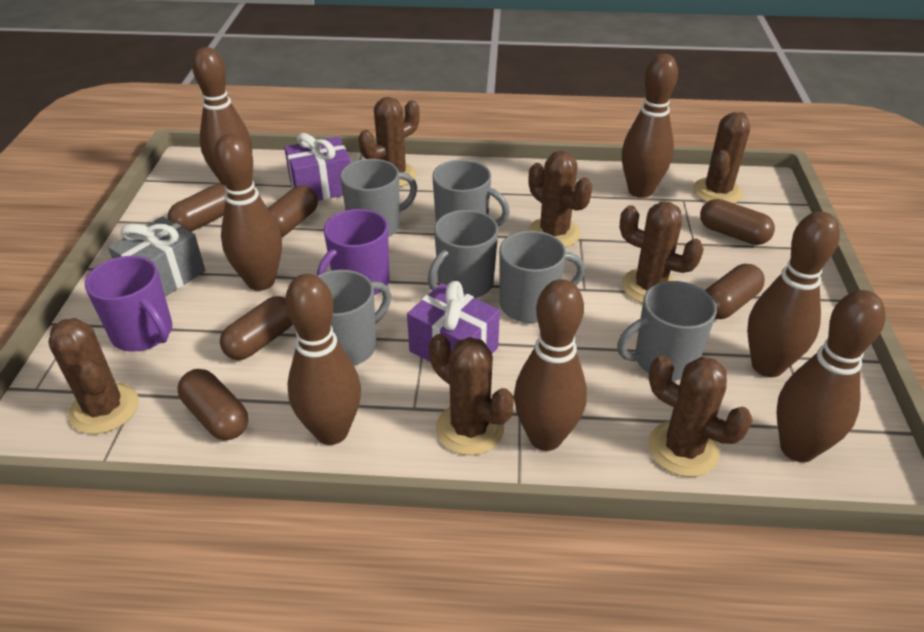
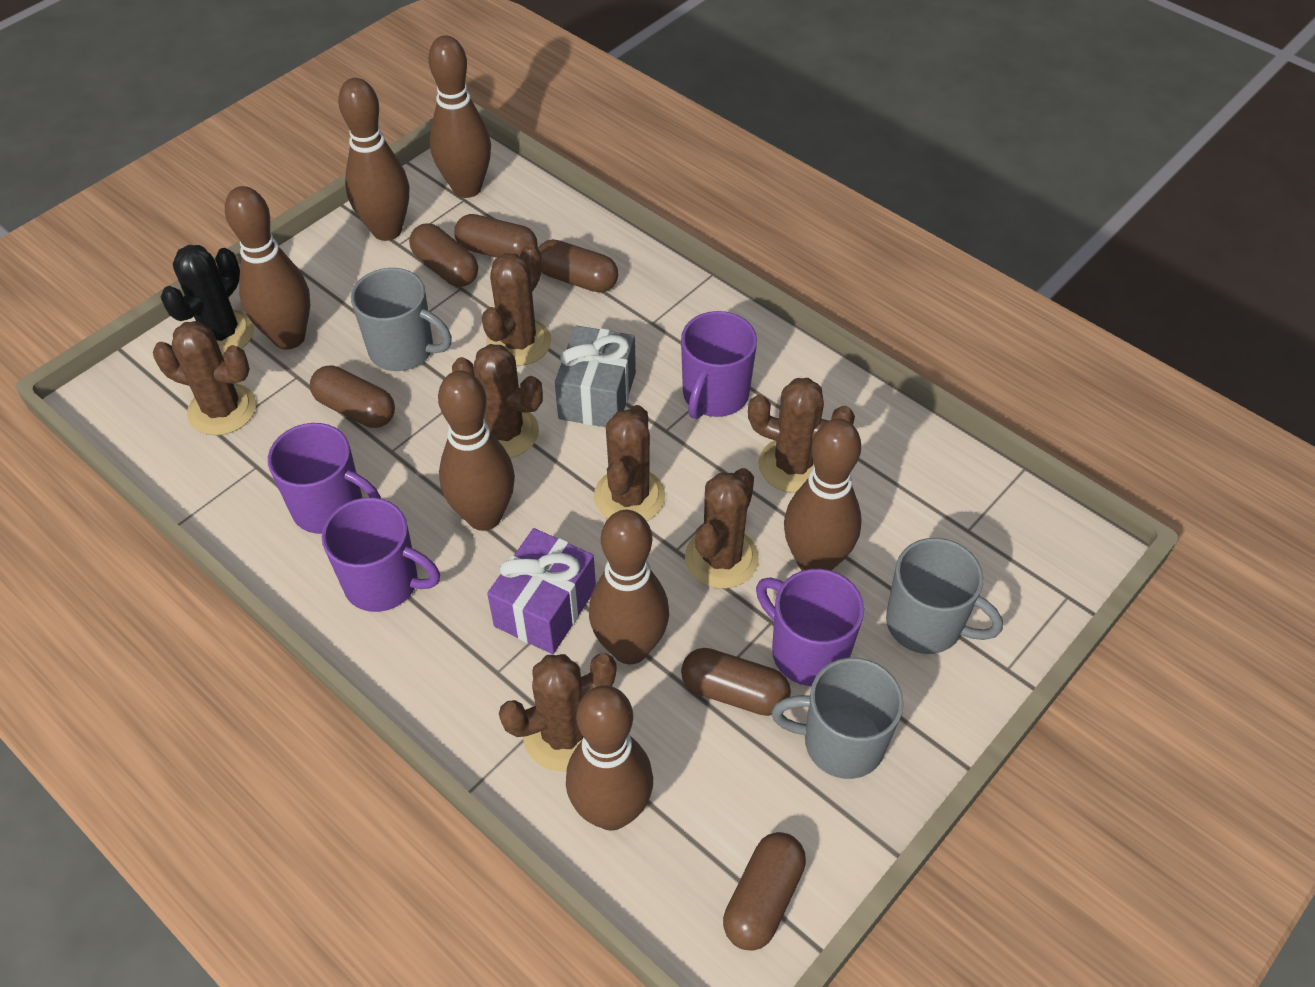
black cactus: 0 -> 1
grey mug: 6 -> 3
purple gift: 2 -> 1
purple mug: 2 -> 4

